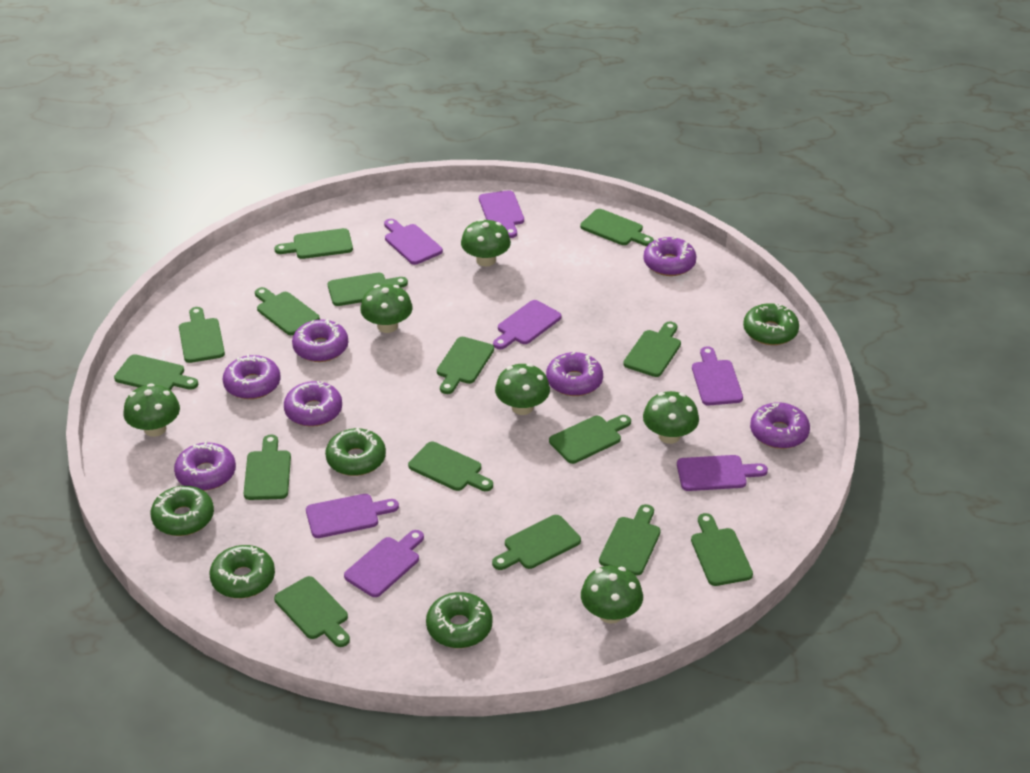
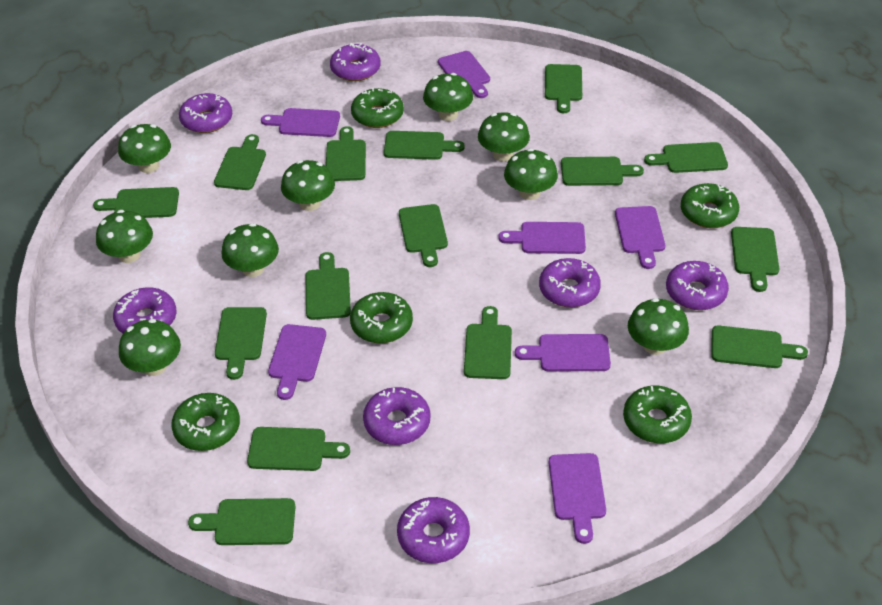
green mushroom: 6 -> 9

